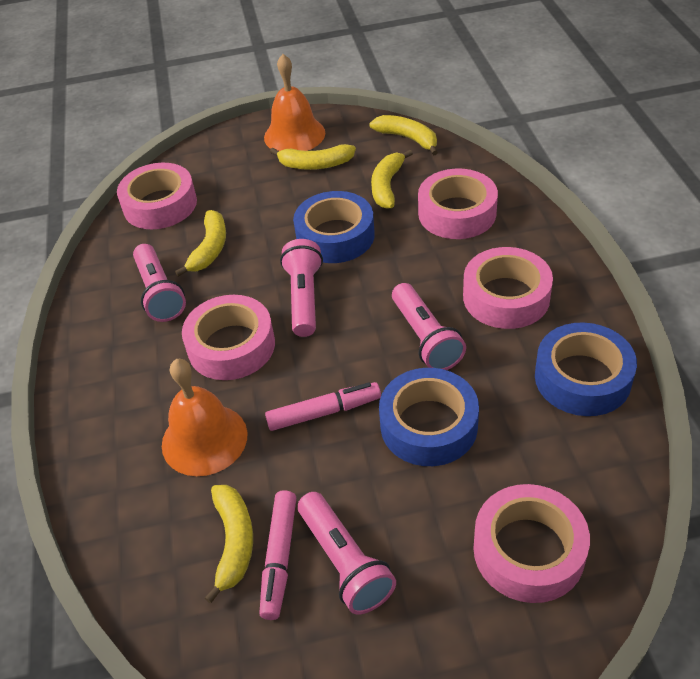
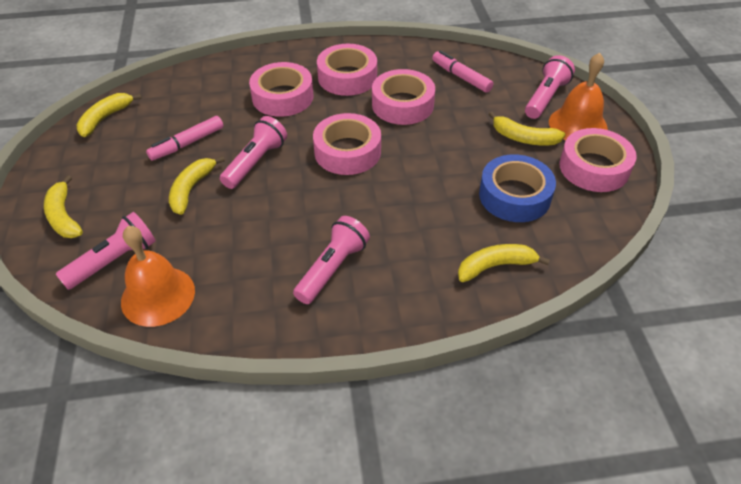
blue tape: 3 -> 1

